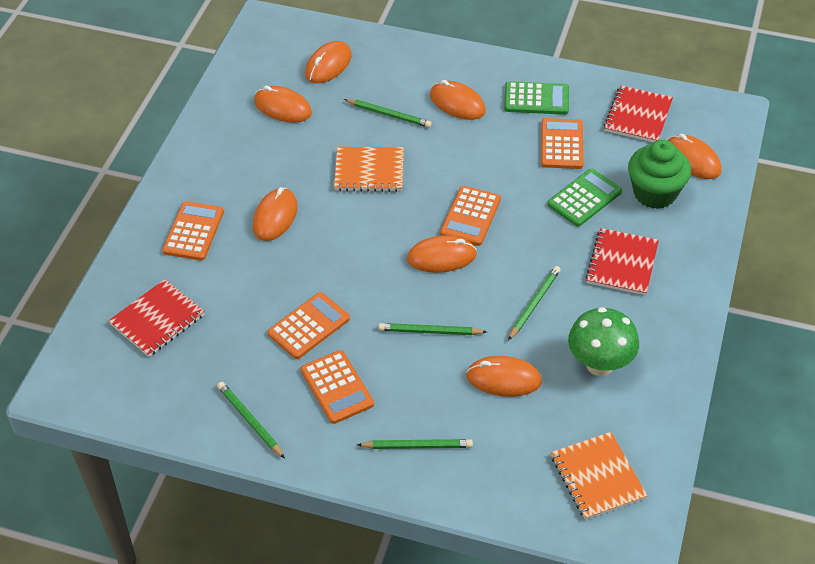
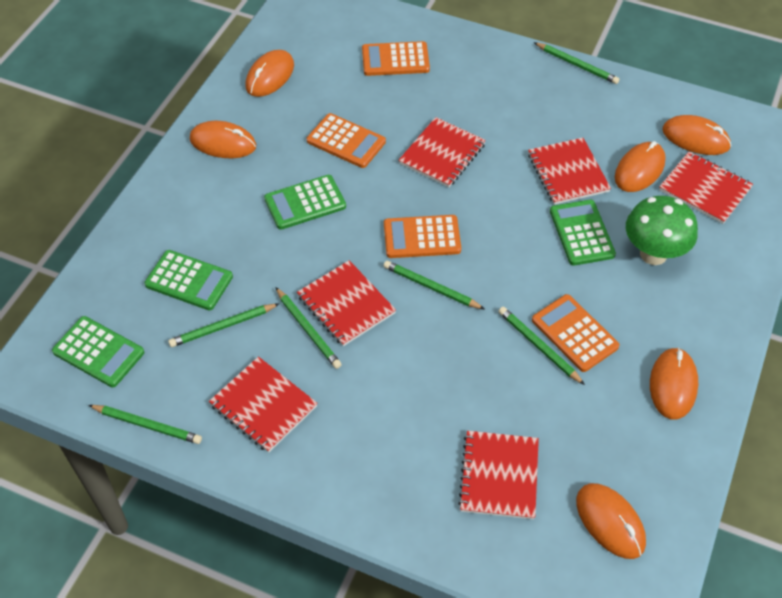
green calculator: 2 -> 4
green cupcake: 1 -> 0
green pencil: 5 -> 6
orange calculator: 5 -> 4
orange mouse: 7 -> 6
orange notebook: 2 -> 0
red notebook: 3 -> 6

